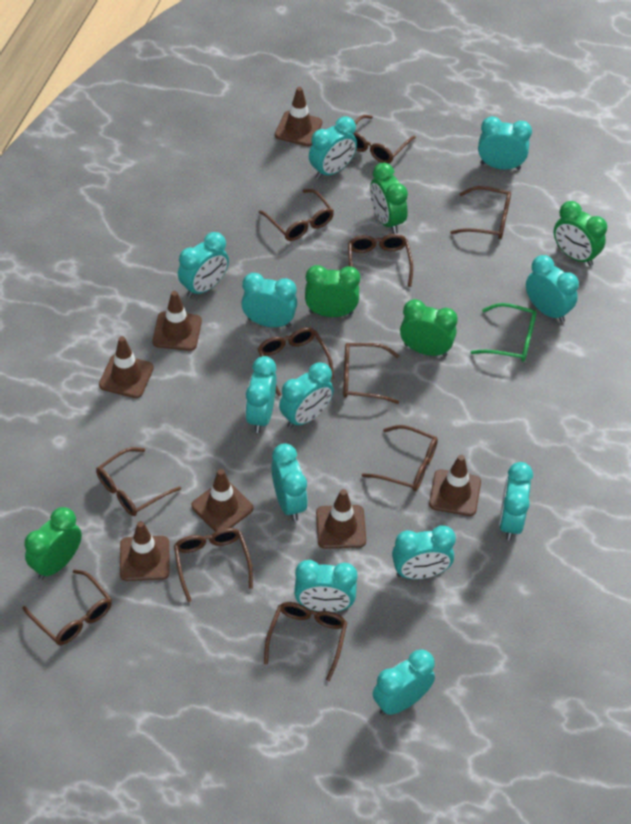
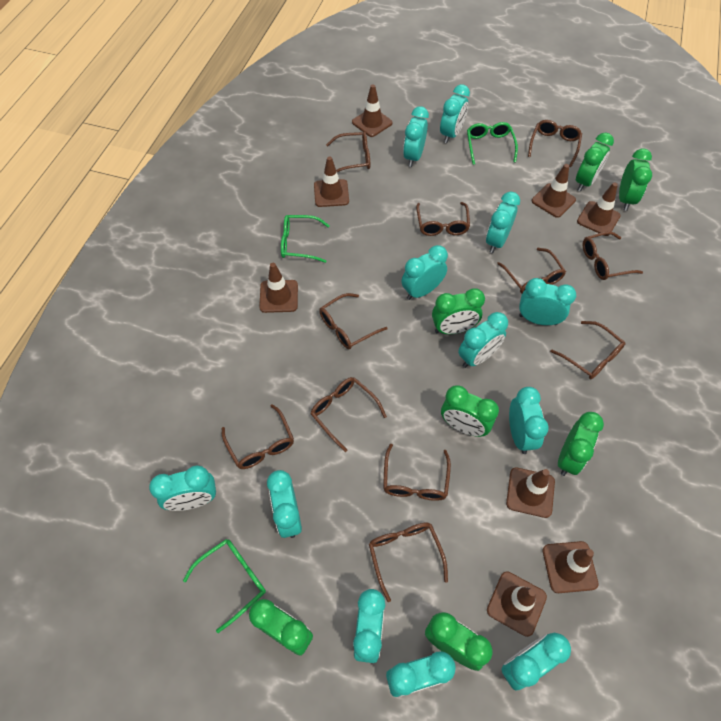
brown traffic cone: 7 -> 8
green clock: 5 -> 7
green glasses: 1 -> 3

